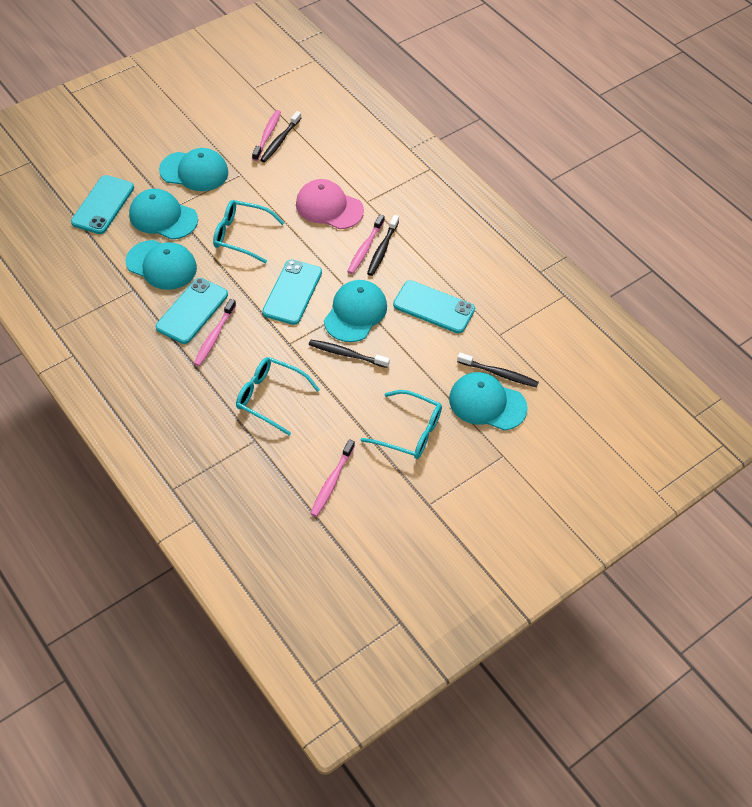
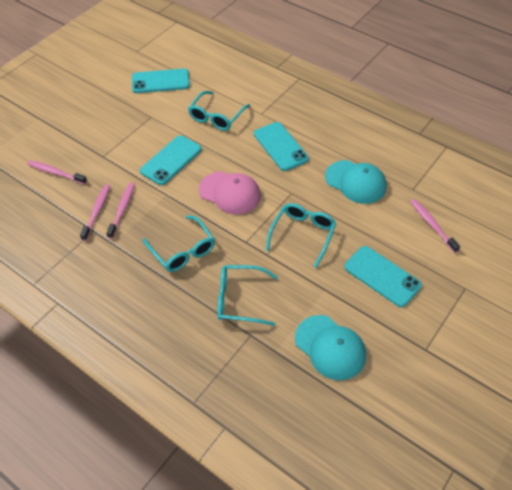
black toothbrush: 4 -> 0
turquoise cap: 5 -> 2
turquoise glasses: 3 -> 4

